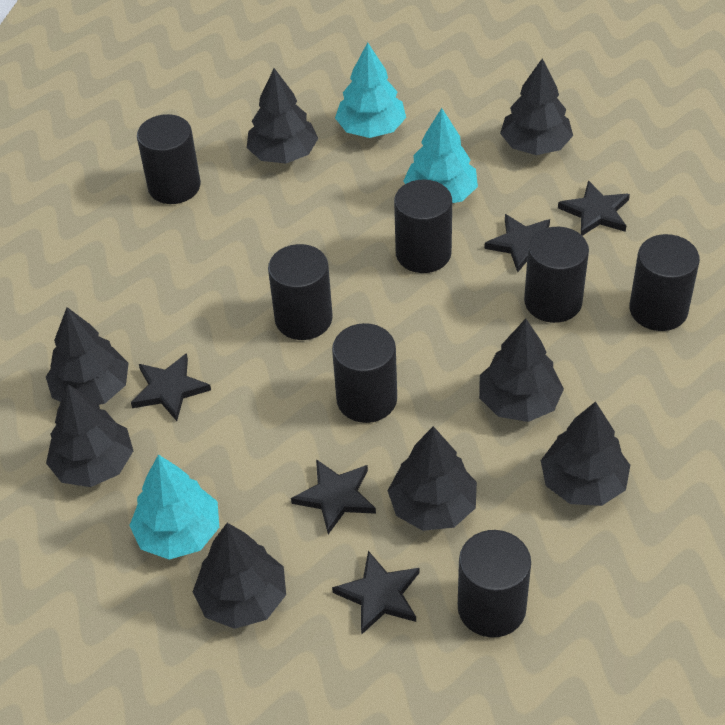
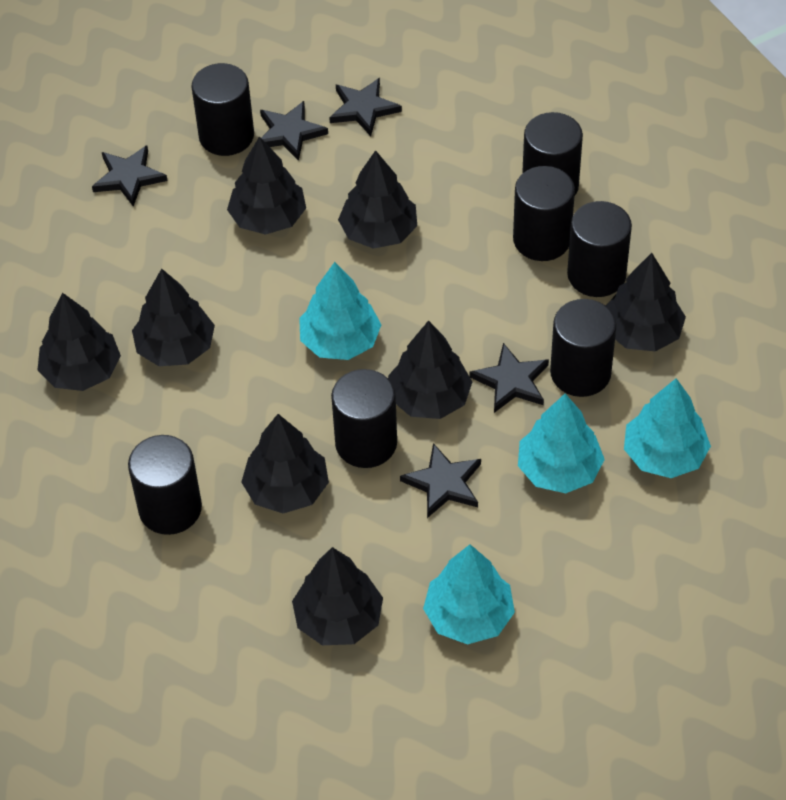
turquoise tree: 3 -> 4

